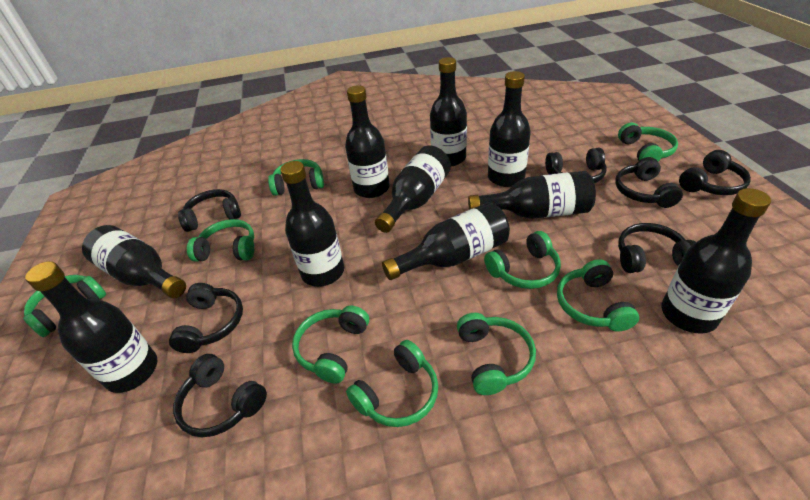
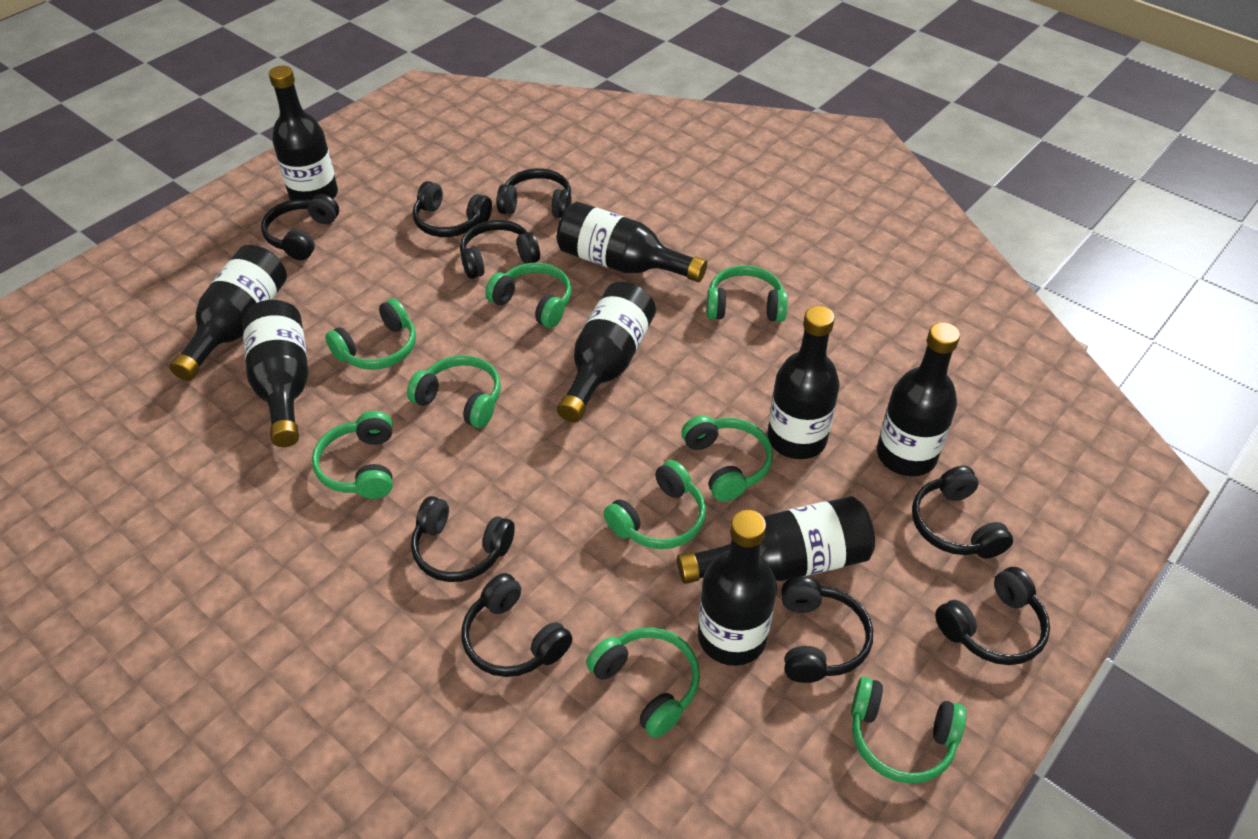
black bottle: 10 -> 9
black headphones: 7 -> 9

